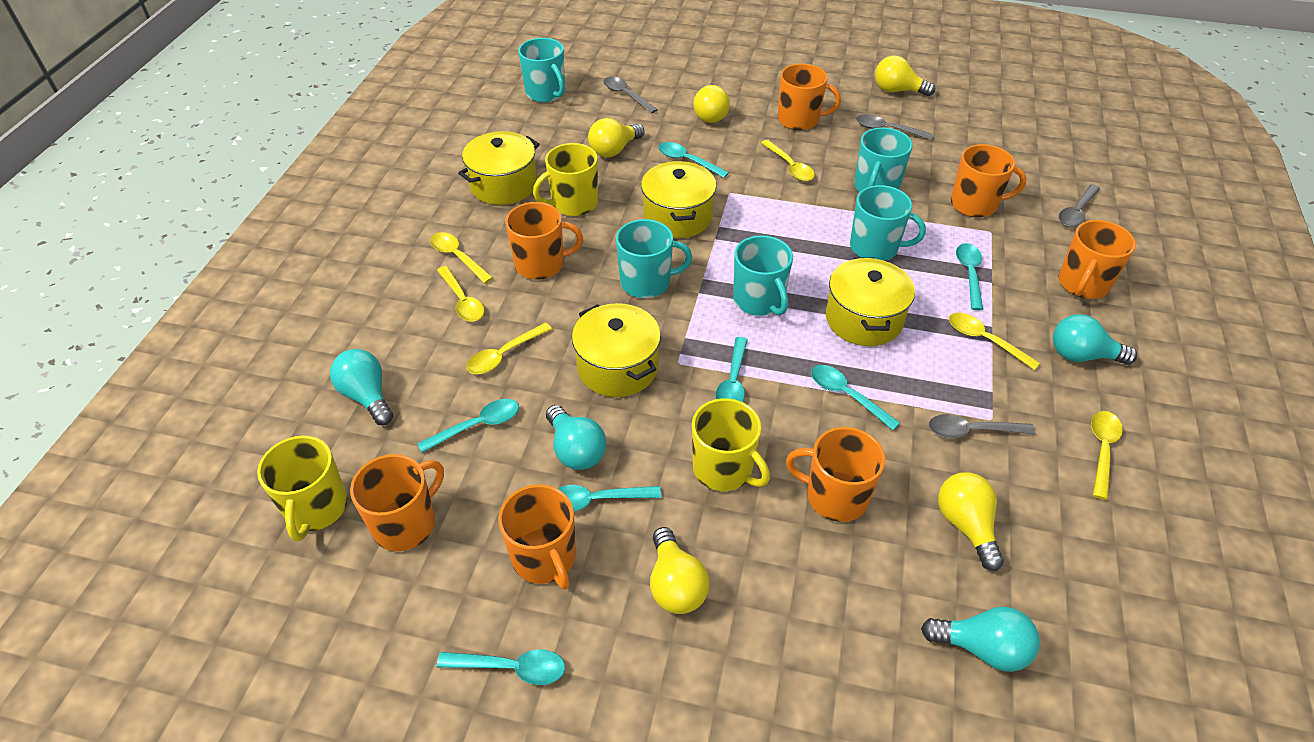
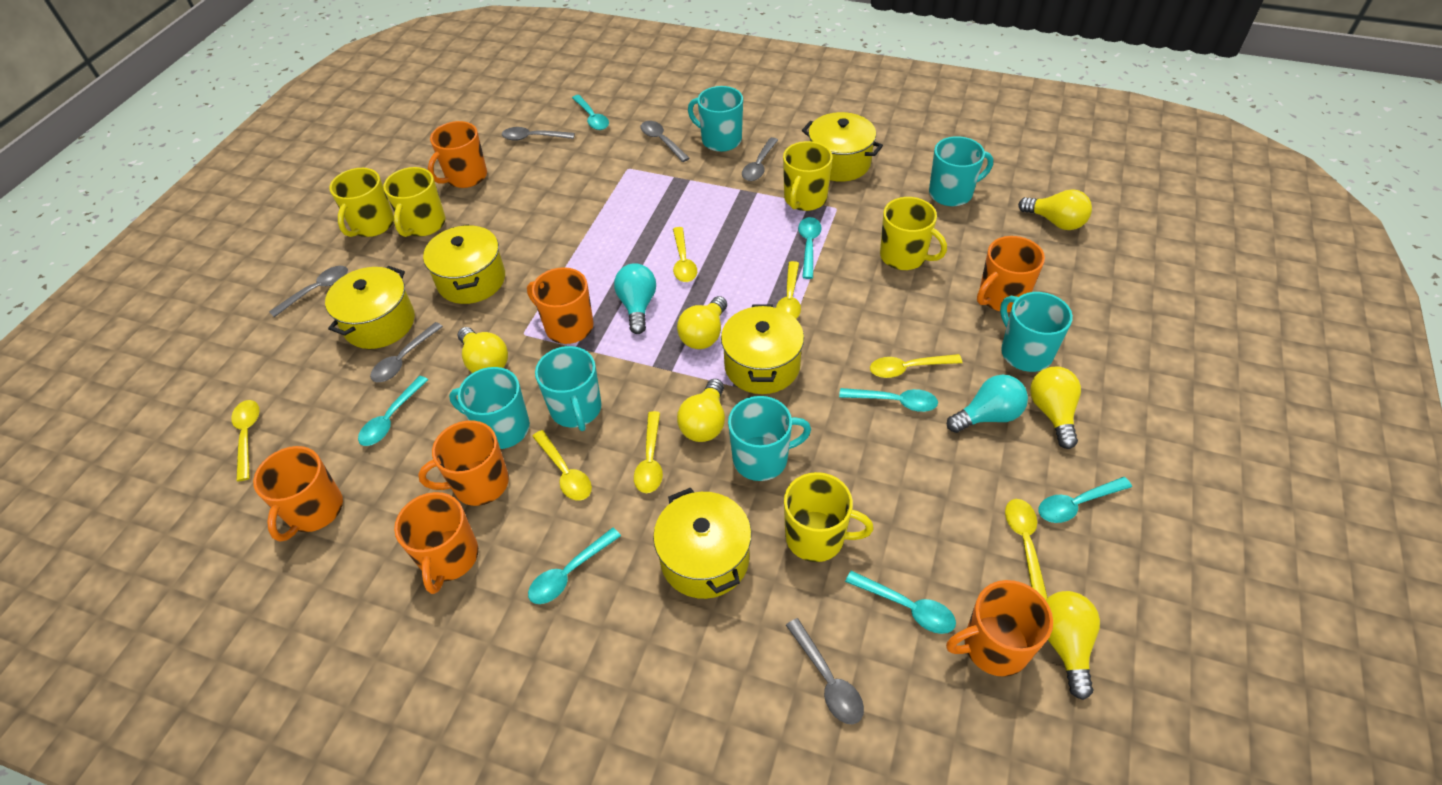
grey spoon: 4 -> 6
turquoise light bulb: 4 -> 2
turquoise mug: 5 -> 6
yellow light bulb: 5 -> 6
yellow mug: 3 -> 5
yellow pot: 4 -> 5
yellow spoon: 6 -> 7

